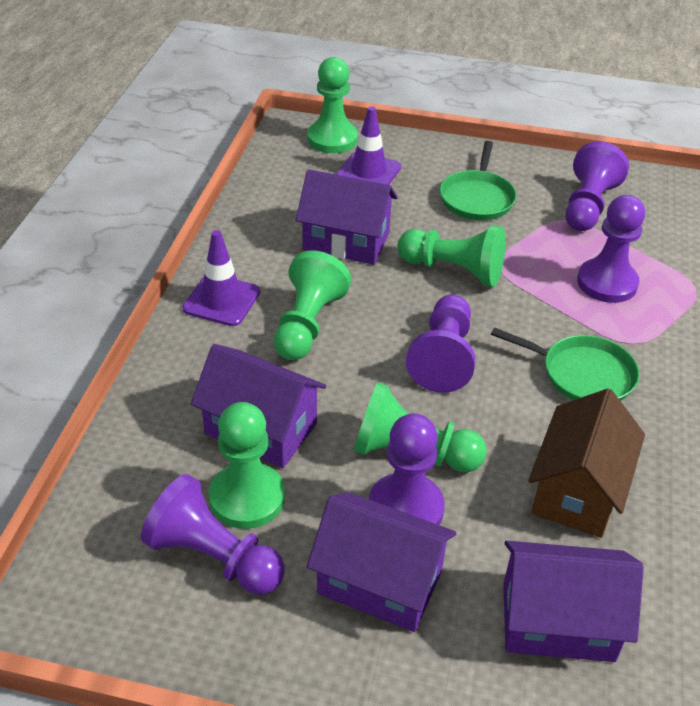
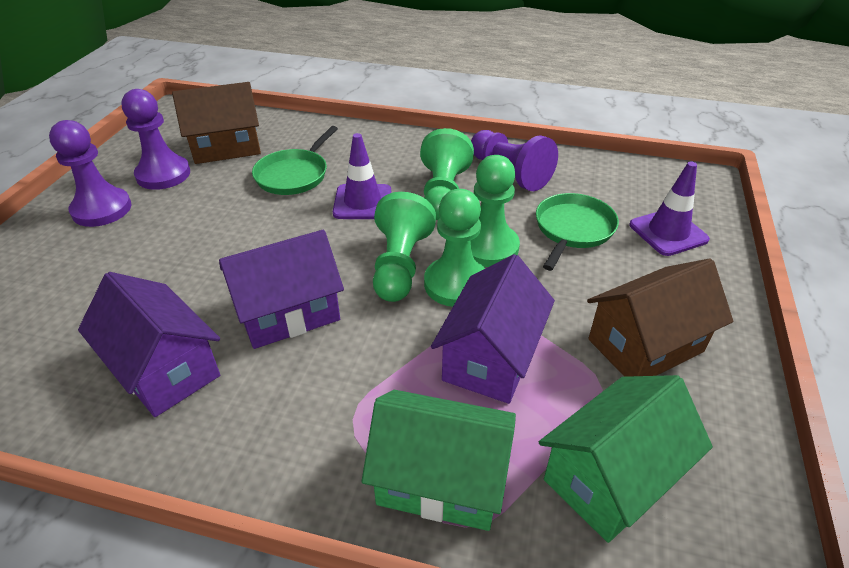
brown house: 1 -> 2
green house: 0 -> 2
green pawn: 5 -> 4
purple house: 4 -> 3
purple pawn: 5 -> 3

